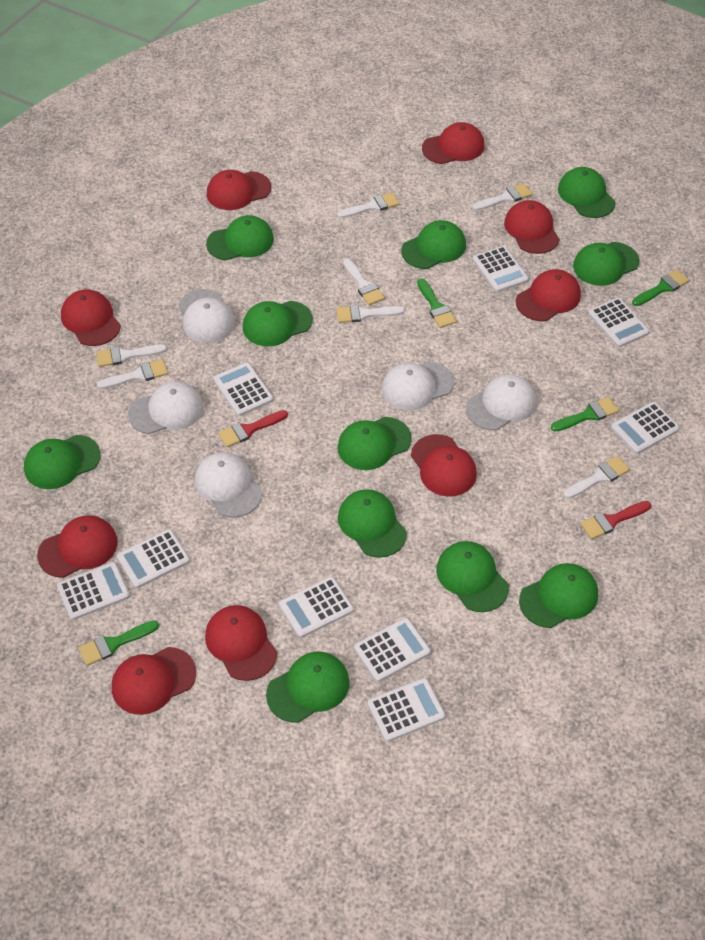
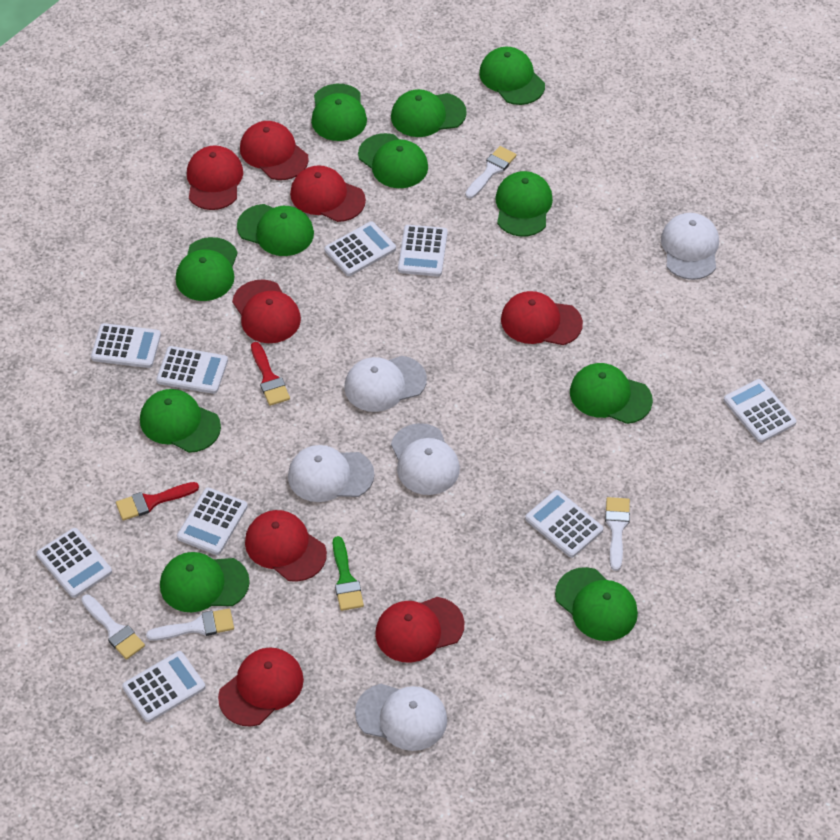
green brush: 4 -> 1
red cap: 9 -> 8
white brush: 7 -> 4

